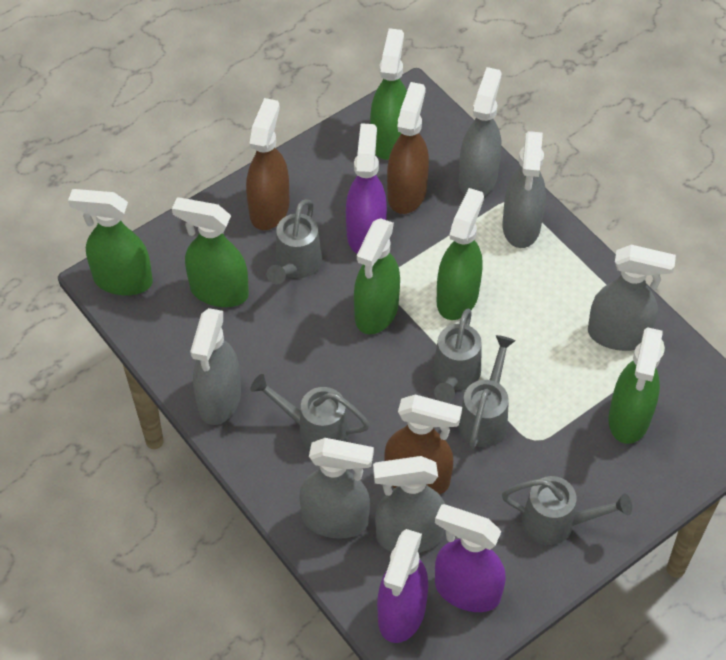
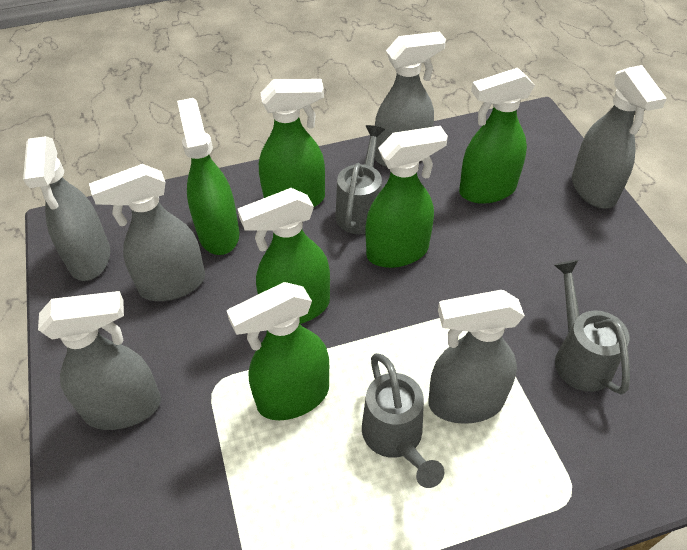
brown spray bottle: 3 -> 0
grey watering can: 5 -> 3
purple spray bottle: 3 -> 0

